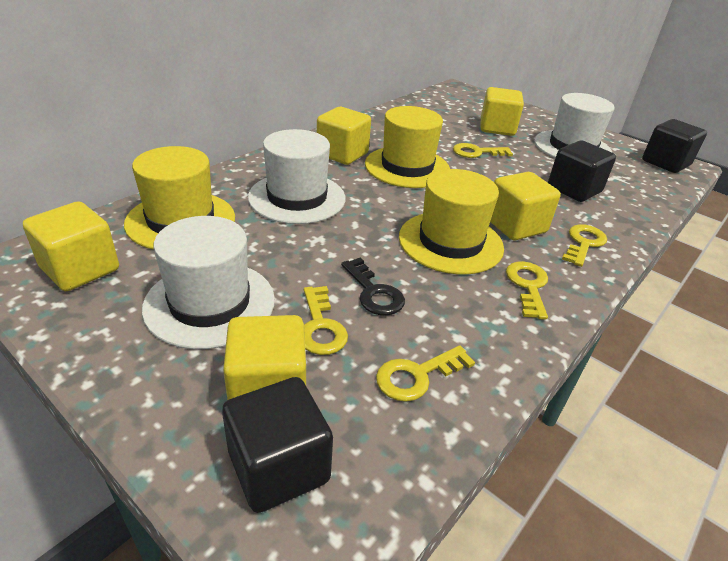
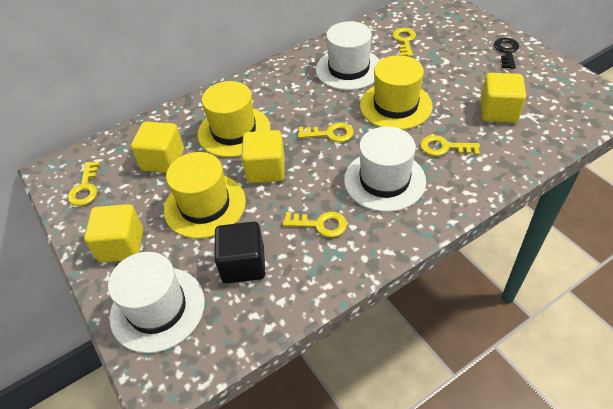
black cube: 3 -> 1
yellow cube: 5 -> 4

